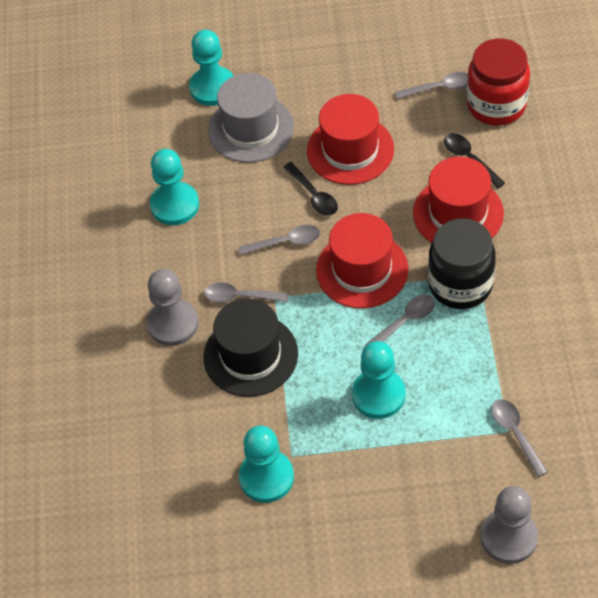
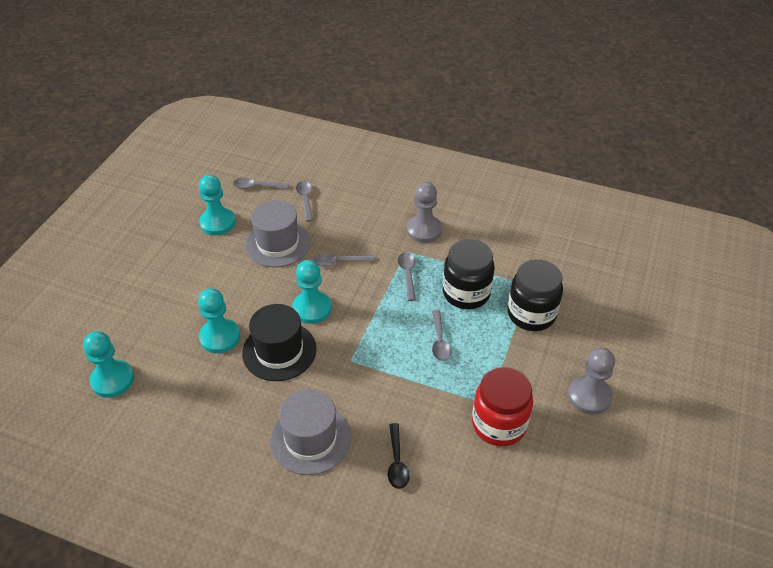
black jar: 1 -> 2
black spoon: 2 -> 1
grey hat: 1 -> 2
red hat: 3 -> 0

